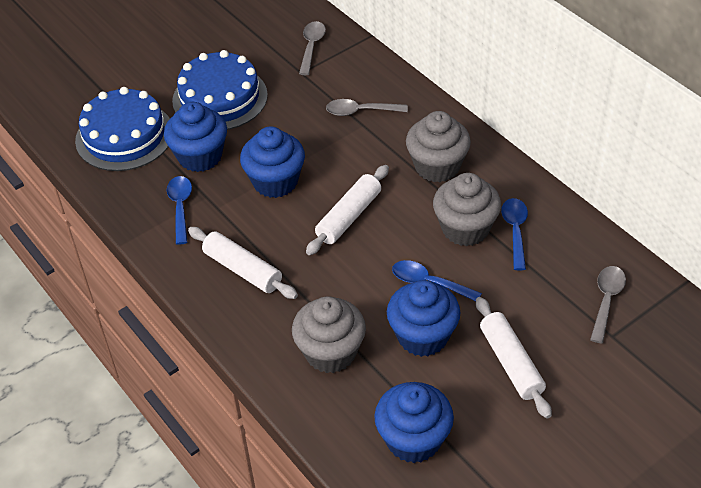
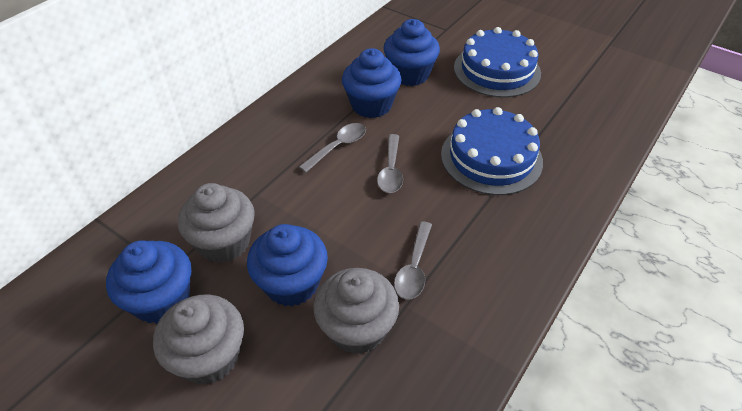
blue spoon: 3 -> 0
white rolling pin: 3 -> 0

